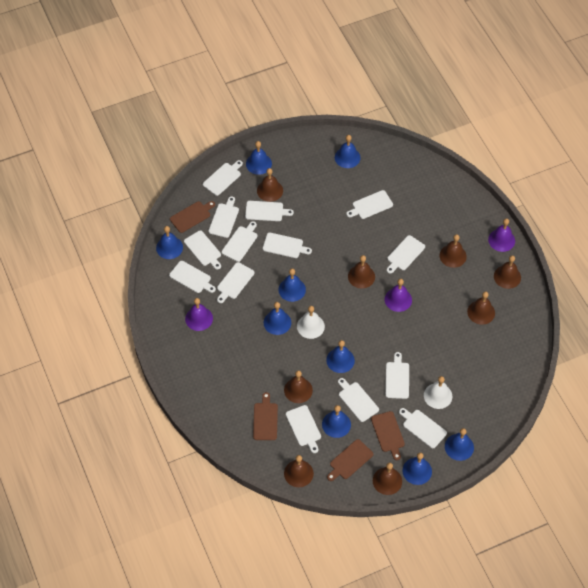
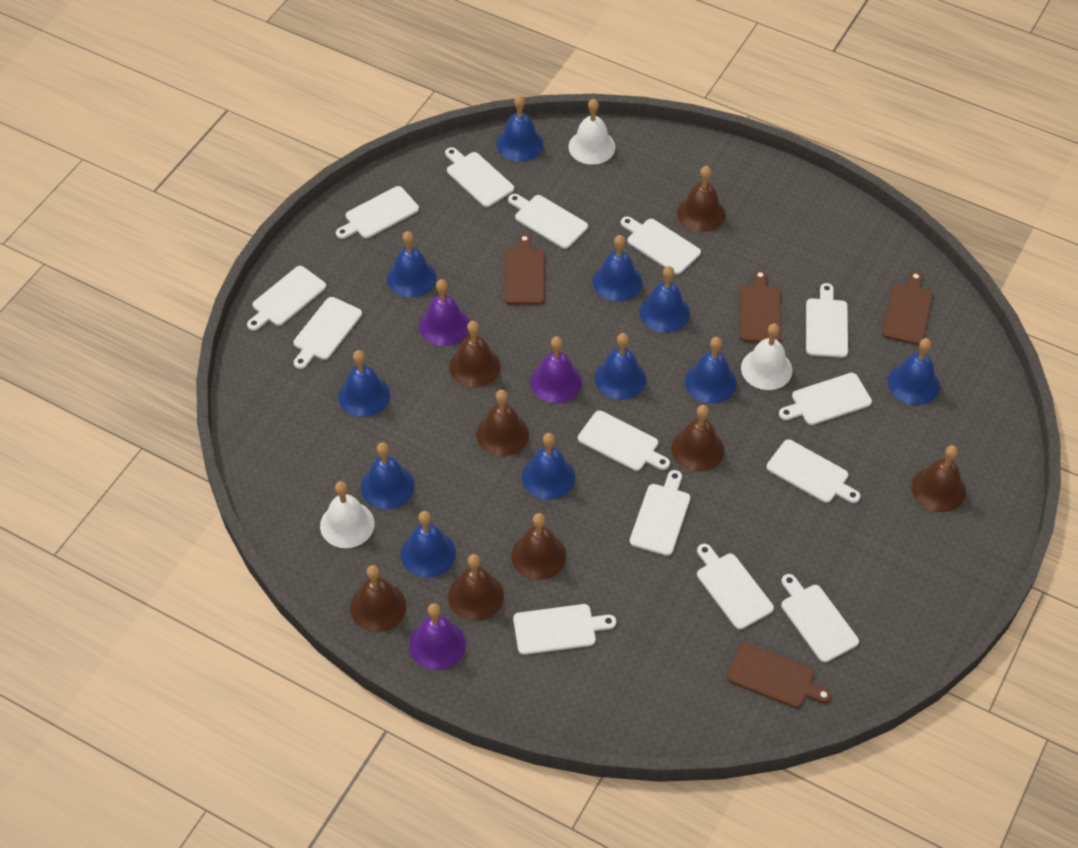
blue bell: 9 -> 11
white bell: 2 -> 3

